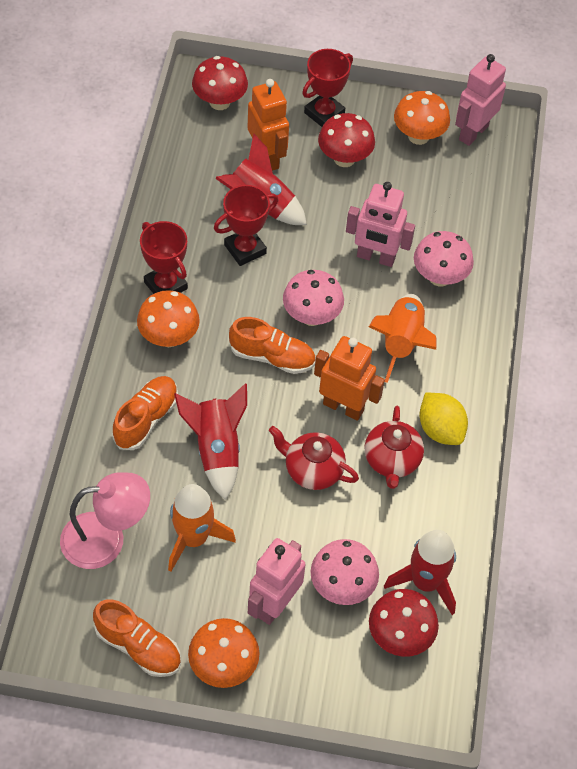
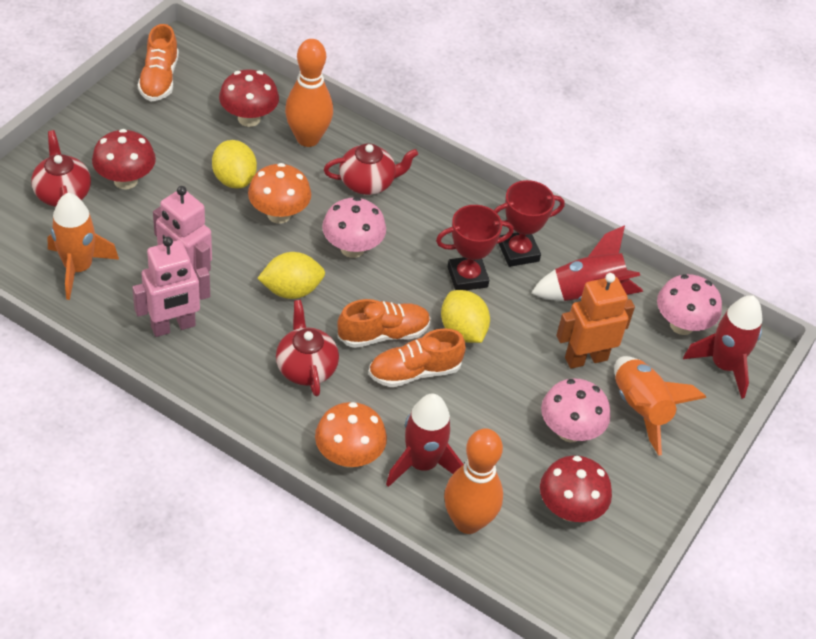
orange bowling pin: 0 -> 2
orange mushroom: 3 -> 2
orange robot: 2 -> 1
pink lamp: 1 -> 0
pink robot: 3 -> 2
red teapot: 2 -> 3
red trophy: 3 -> 2
yellow lemon: 1 -> 3

